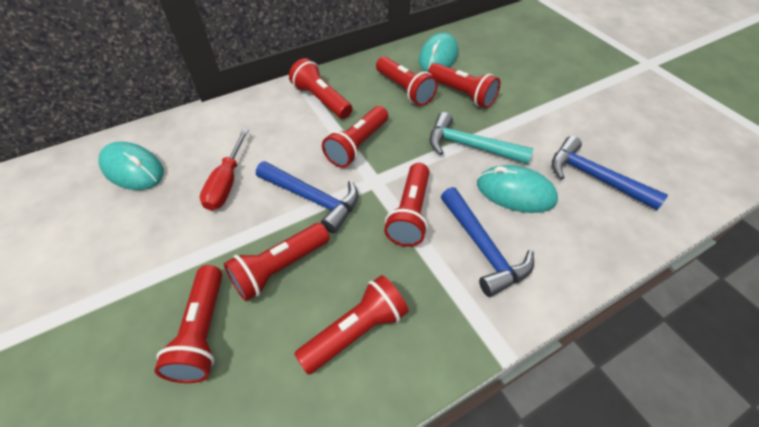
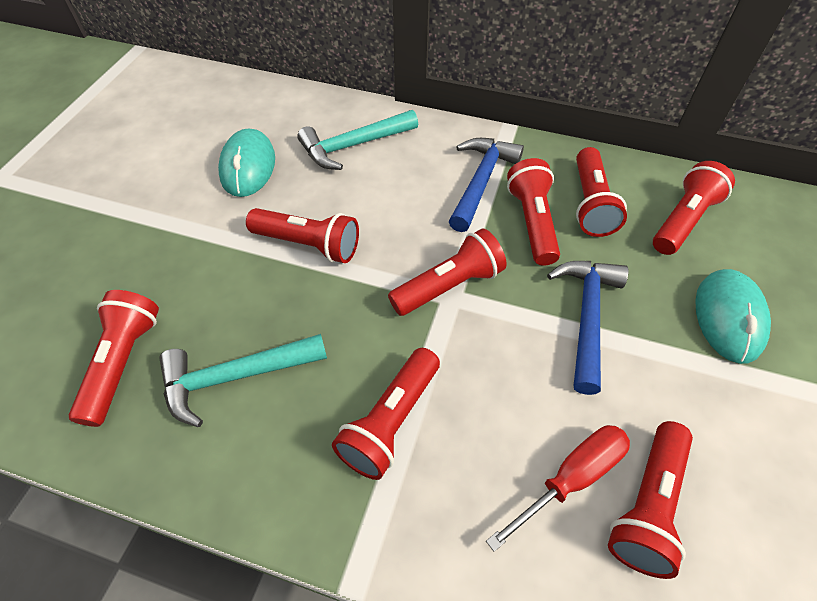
blue hammer: 3 -> 2
turquoise hammer: 1 -> 2
turquoise mouse: 3 -> 2

